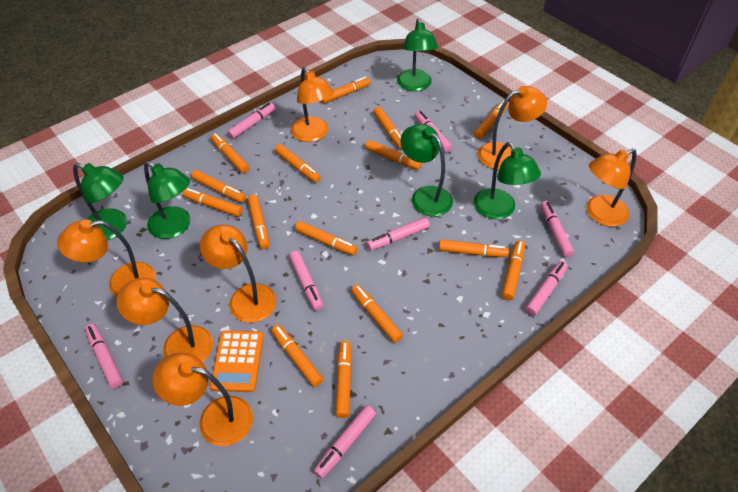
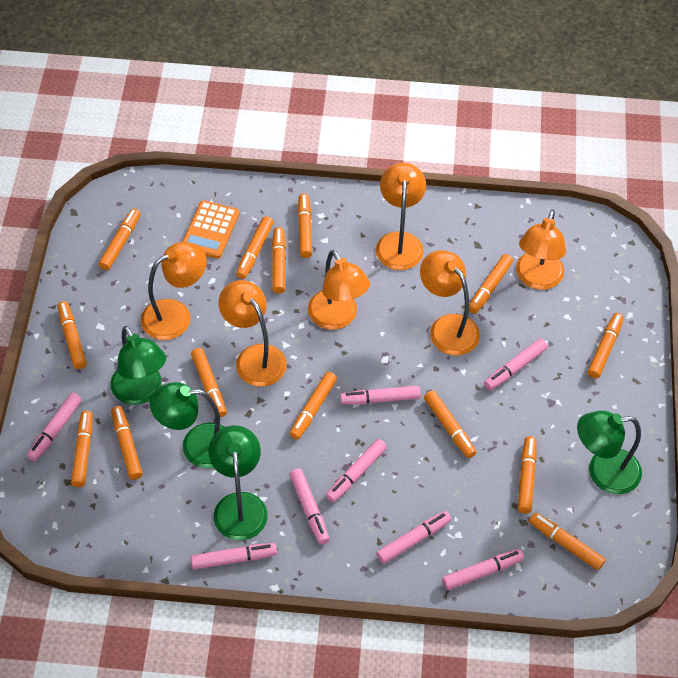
green lamp: 5 -> 4
orange lamp: 7 -> 6
orange marker: 15 -> 14

